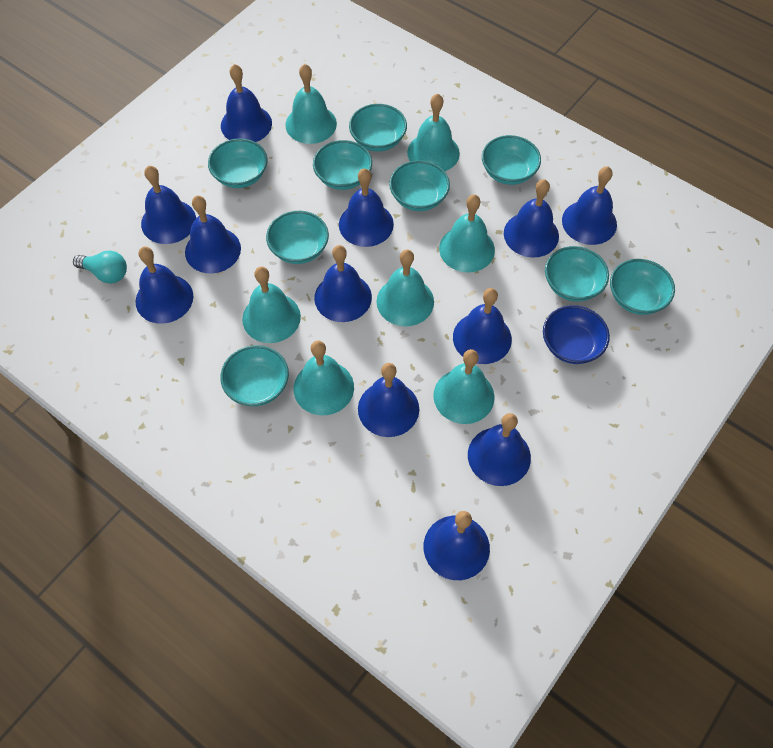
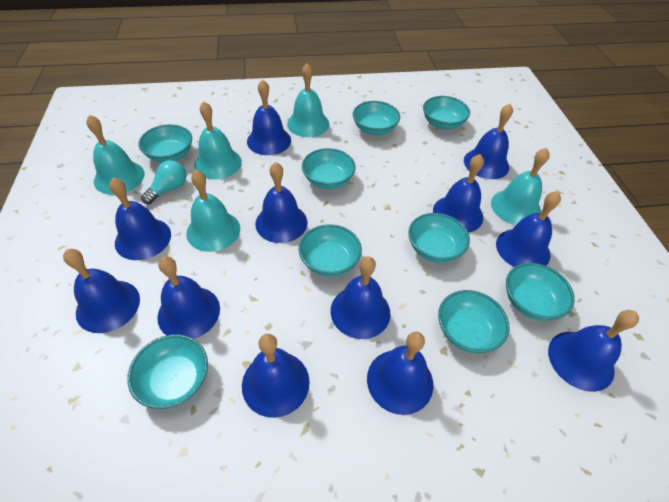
blue bowl: 1 -> 0
turquoise bell: 7 -> 5

